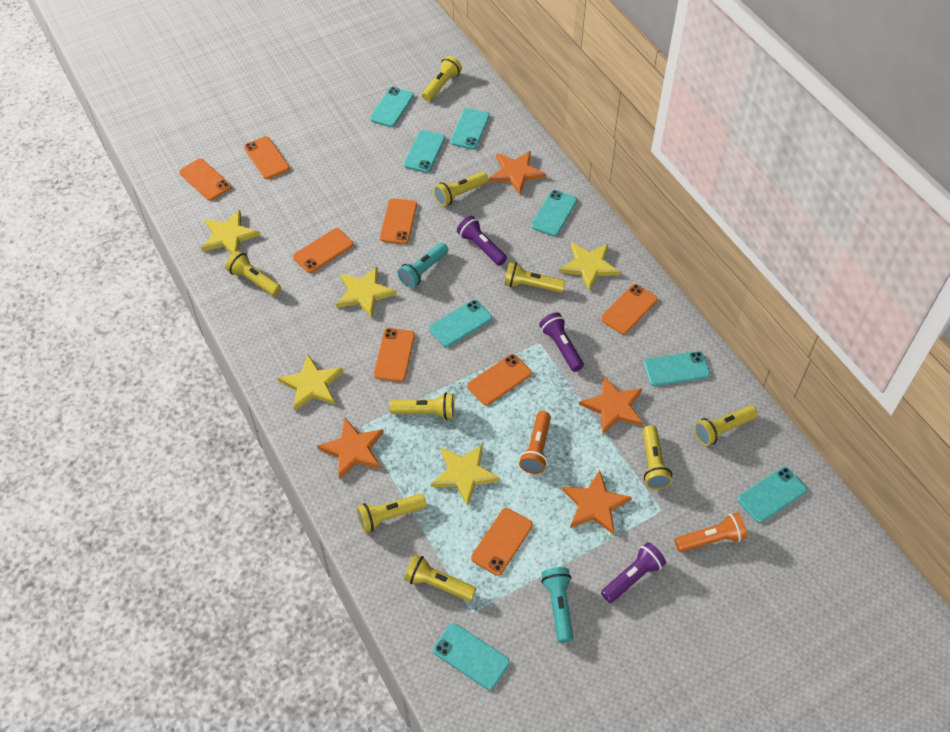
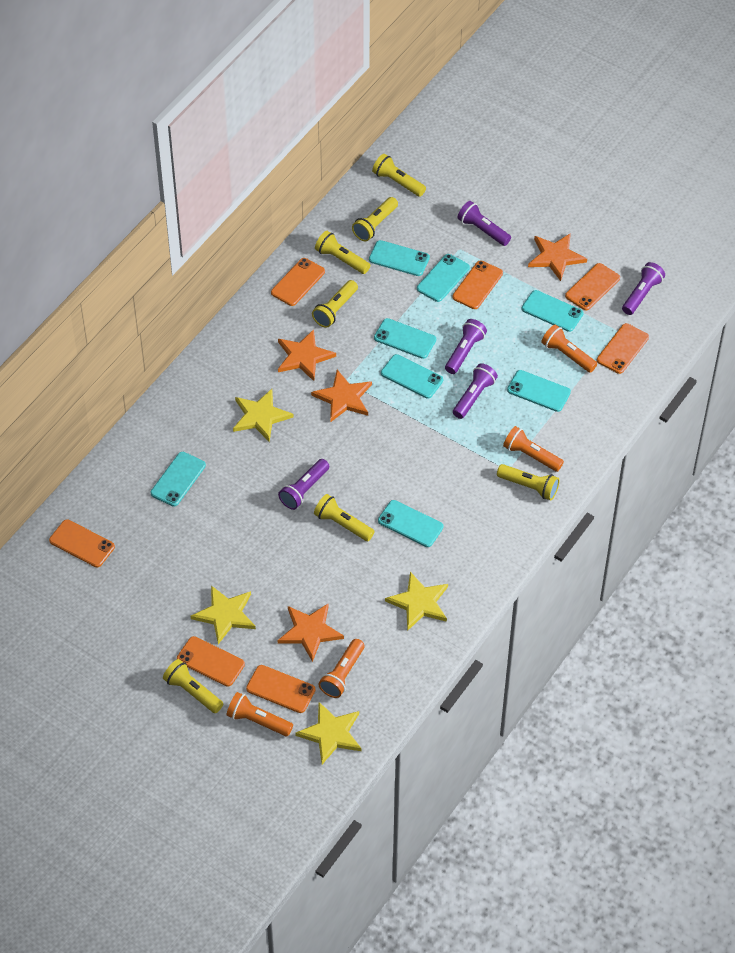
orange flashlight: 2 -> 4
orange phone: 8 -> 7
purple flashlight: 3 -> 5
turquoise flashlight: 2 -> 0
yellow flashlight: 9 -> 7
yellow star: 5 -> 4

